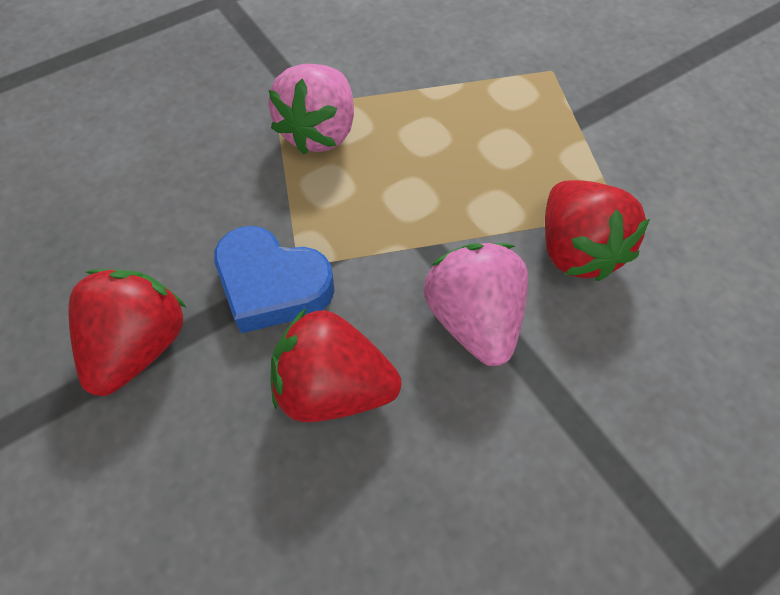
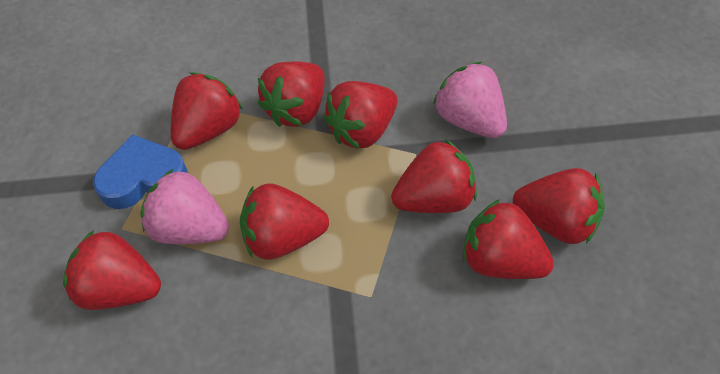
red strawberry: 3 -> 8

